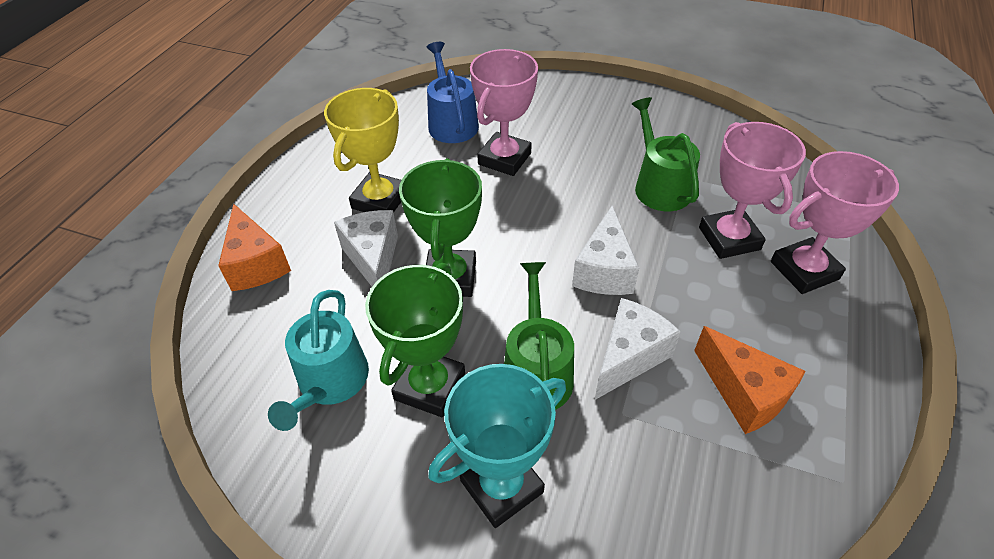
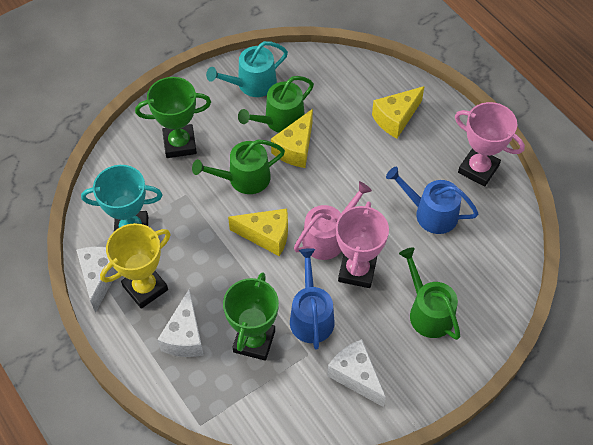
blue watering can: 1 -> 2
green watering can: 2 -> 3
orange cheese: 2 -> 0
pink trophy: 3 -> 2
pink watering can: 0 -> 1
yellow cheese: 0 -> 3

